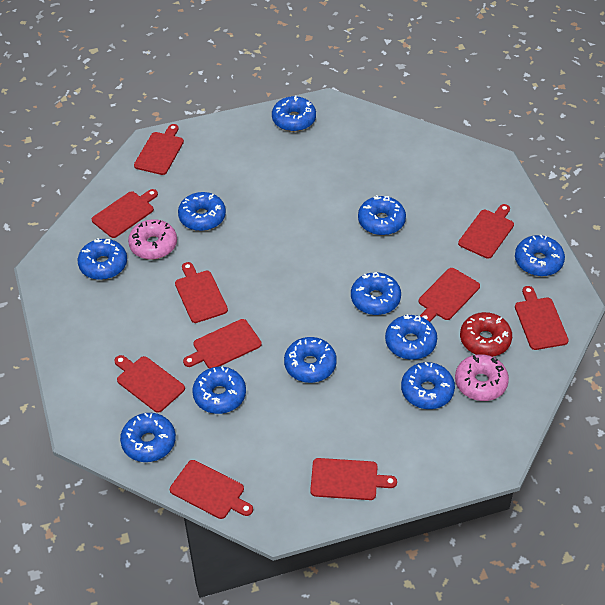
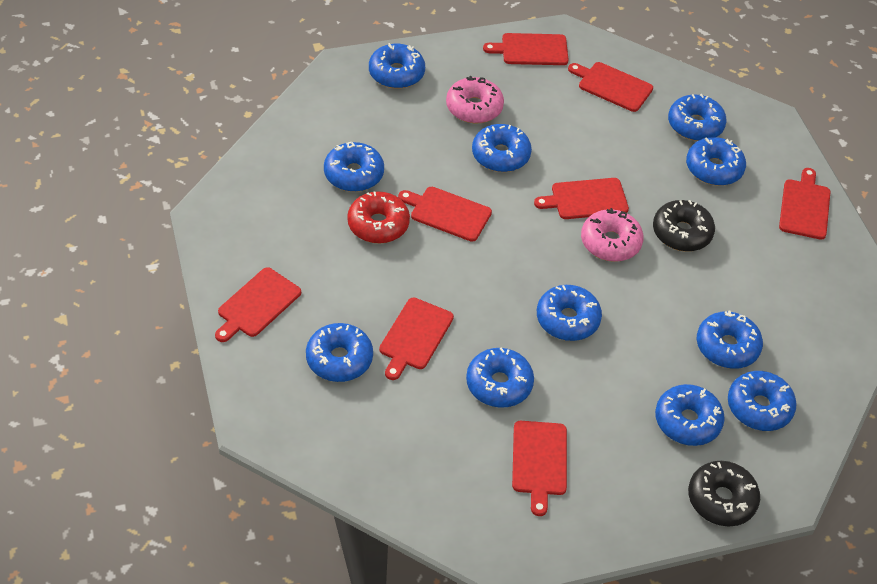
black donut: 0 -> 2
red cutting board: 10 -> 8

